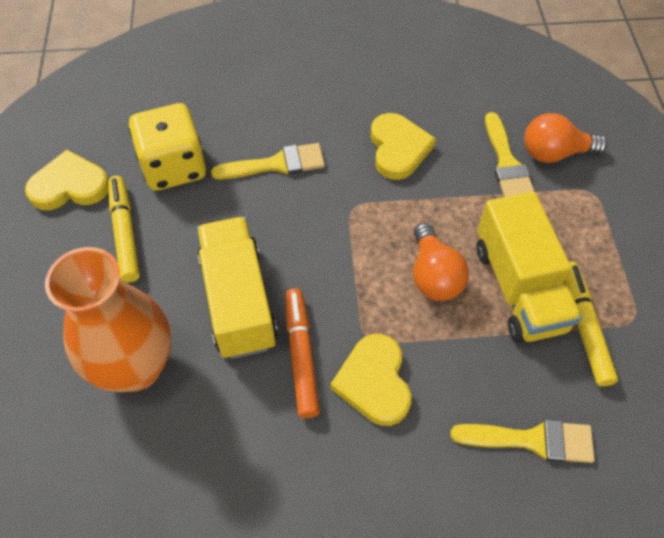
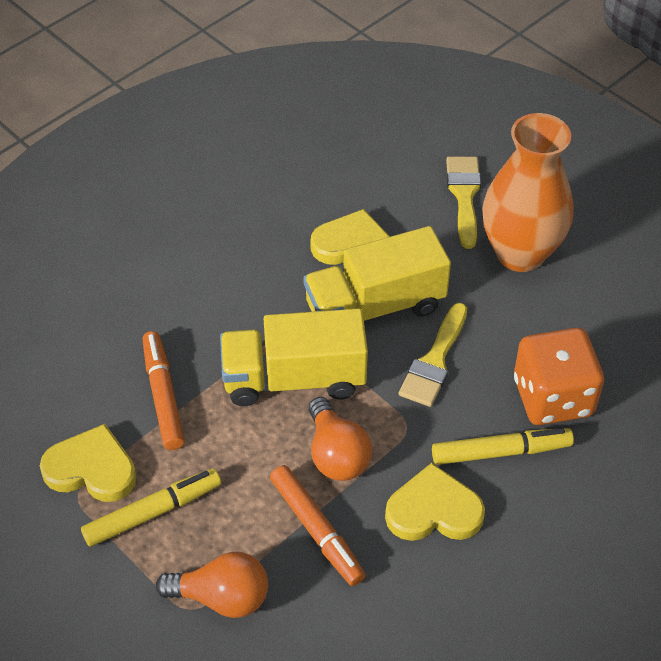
orange dice: 0 -> 1
orange marker: 1 -> 2
yellow brush: 3 -> 2
yellow dice: 1 -> 0

